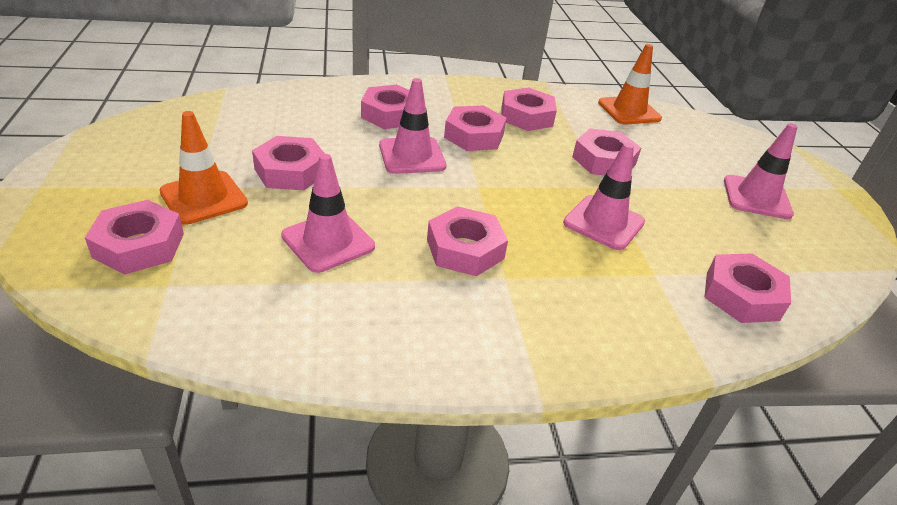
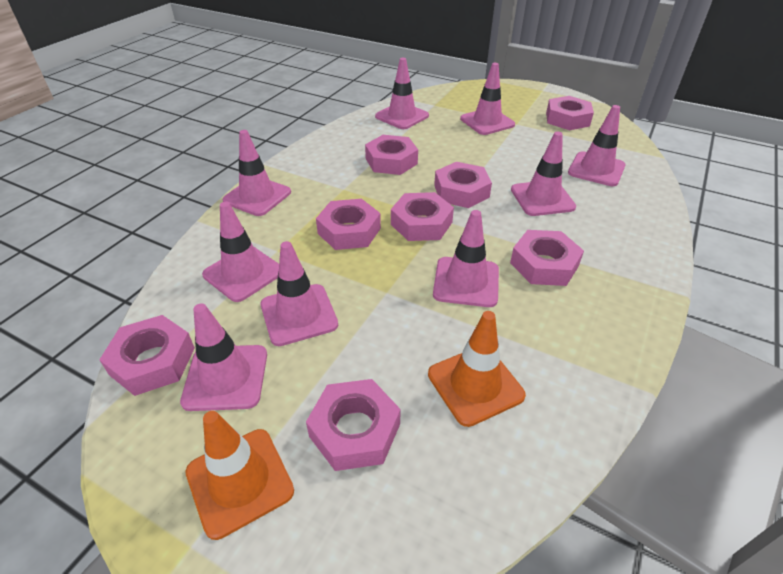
pink traffic cone: 4 -> 9

